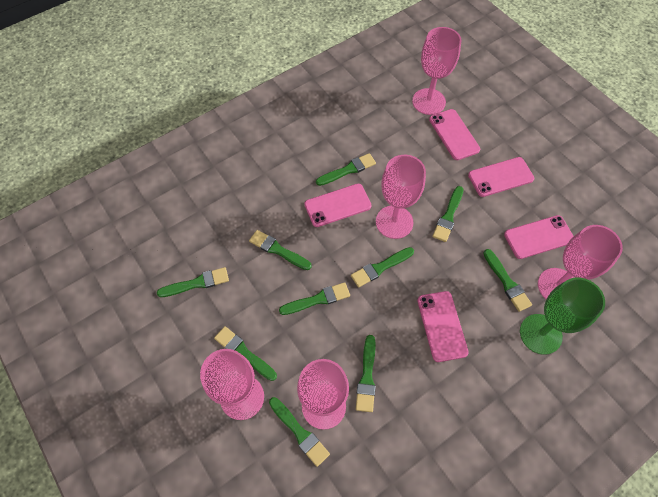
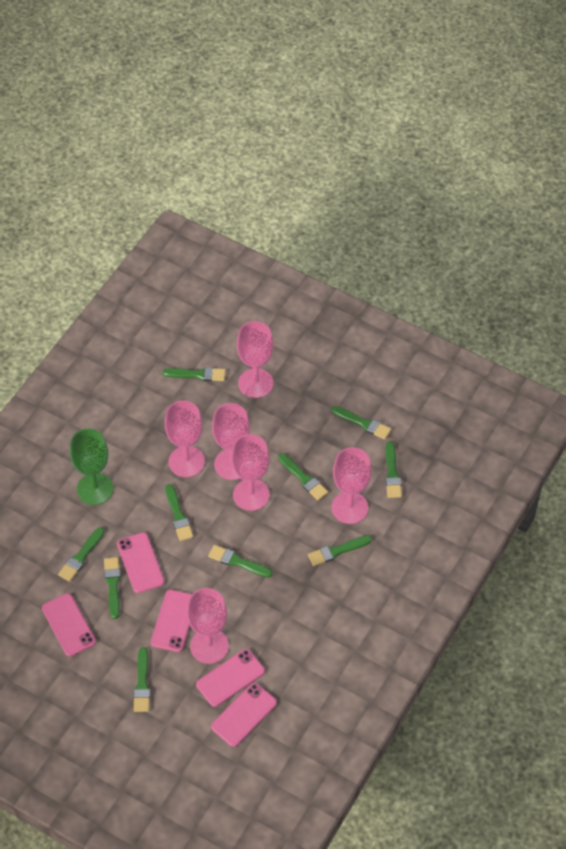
pink goblet: 5 -> 6

